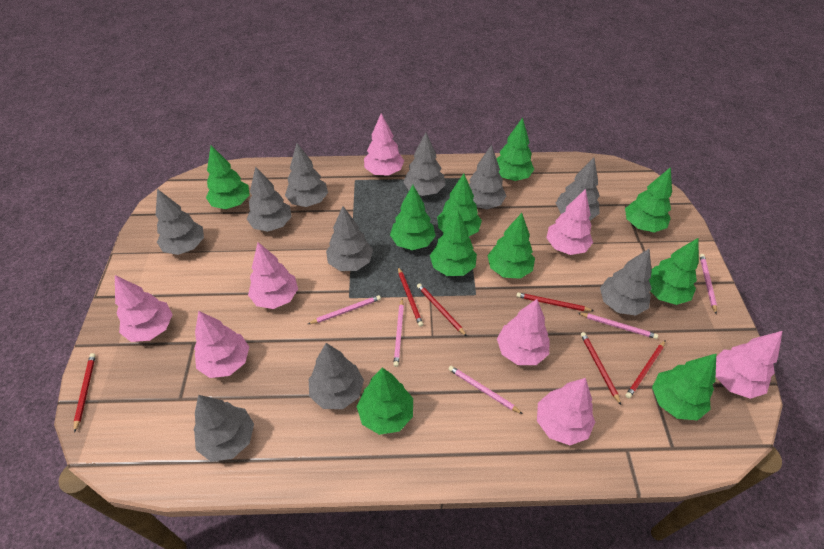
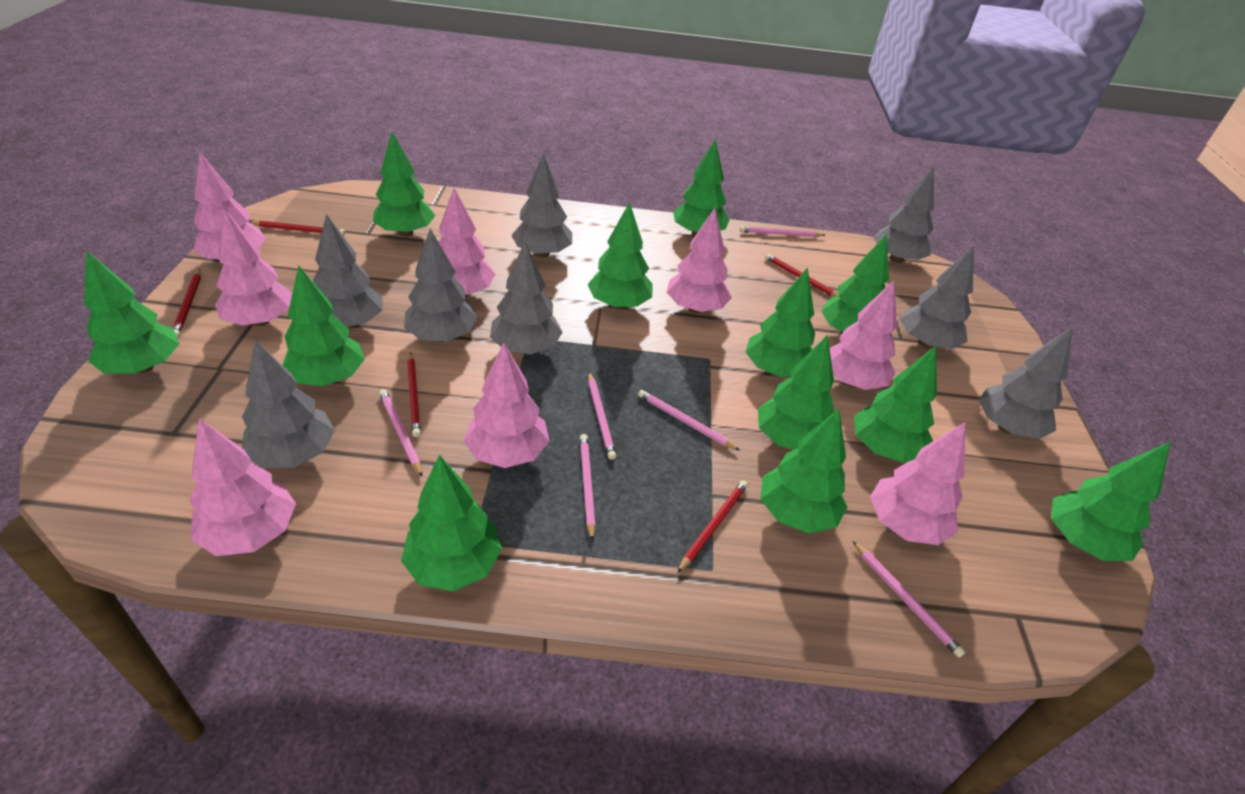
green tree: 10 -> 12
grey tree: 10 -> 8
pink pencil: 5 -> 6
red pencil: 6 -> 5

